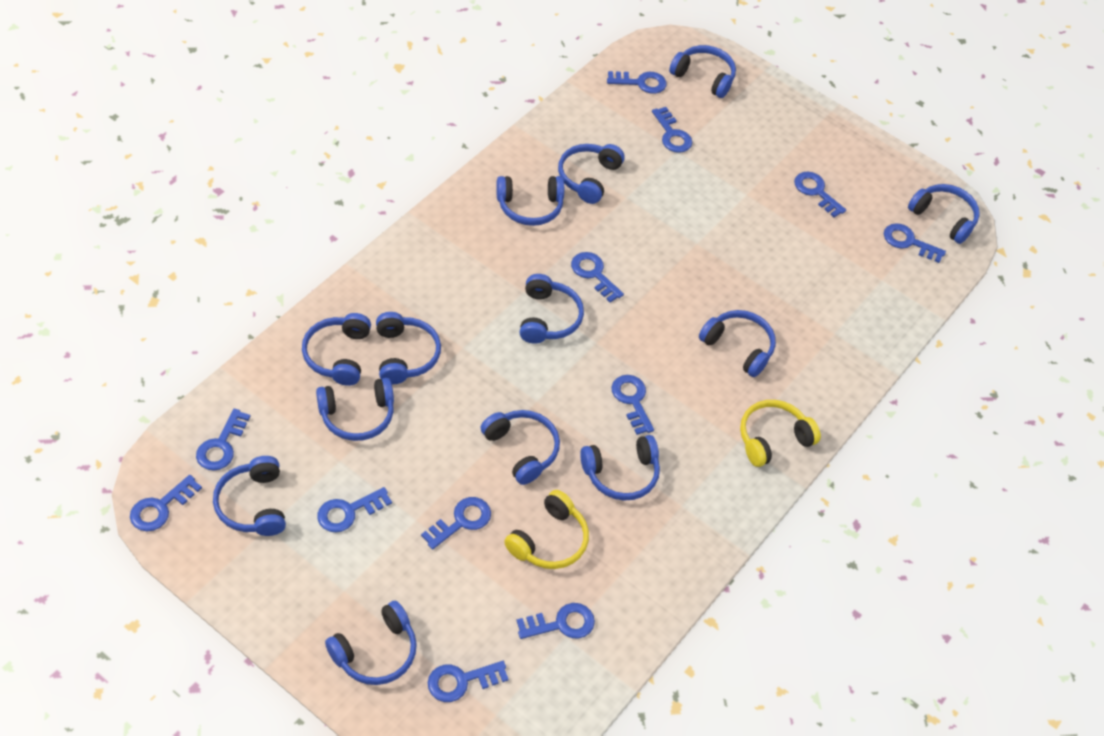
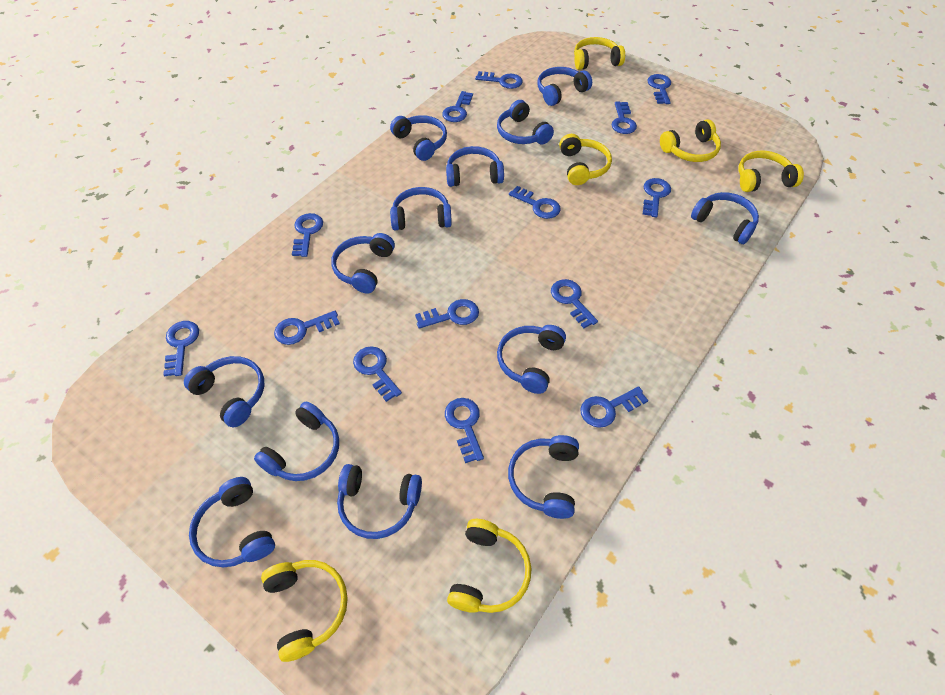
blue key: 12 -> 14
yellow headphones: 2 -> 6

